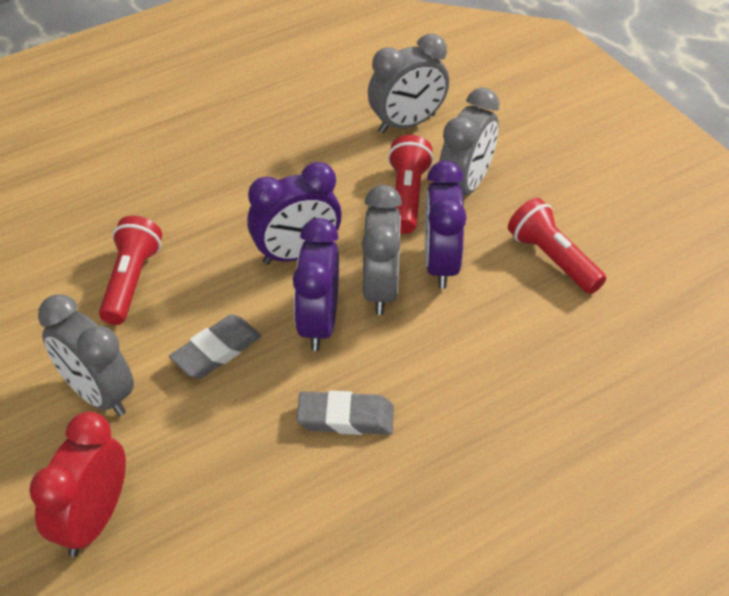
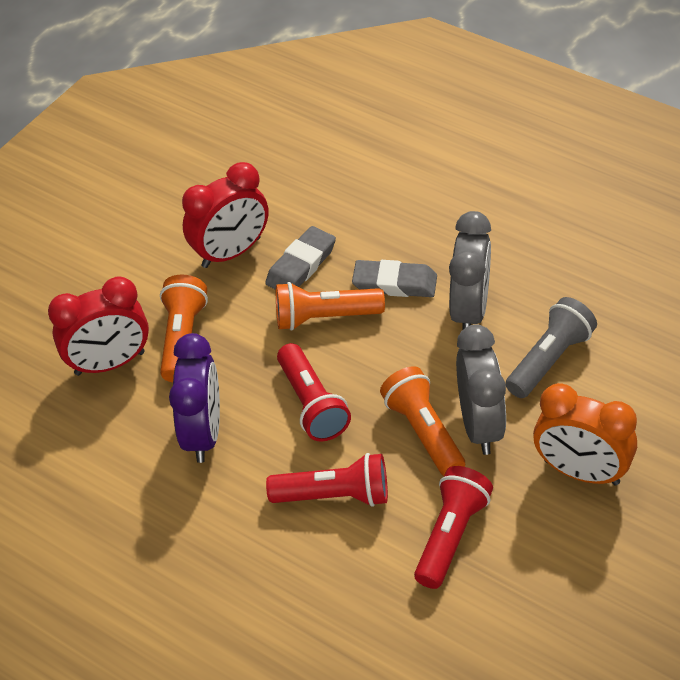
grey clock: 4 -> 2
grey flashlight: 0 -> 1
orange clock: 0 -> 1
orange flashlight: 0 -> 3
purple clock: 3 -> 1
red clock: 1 -> 2

